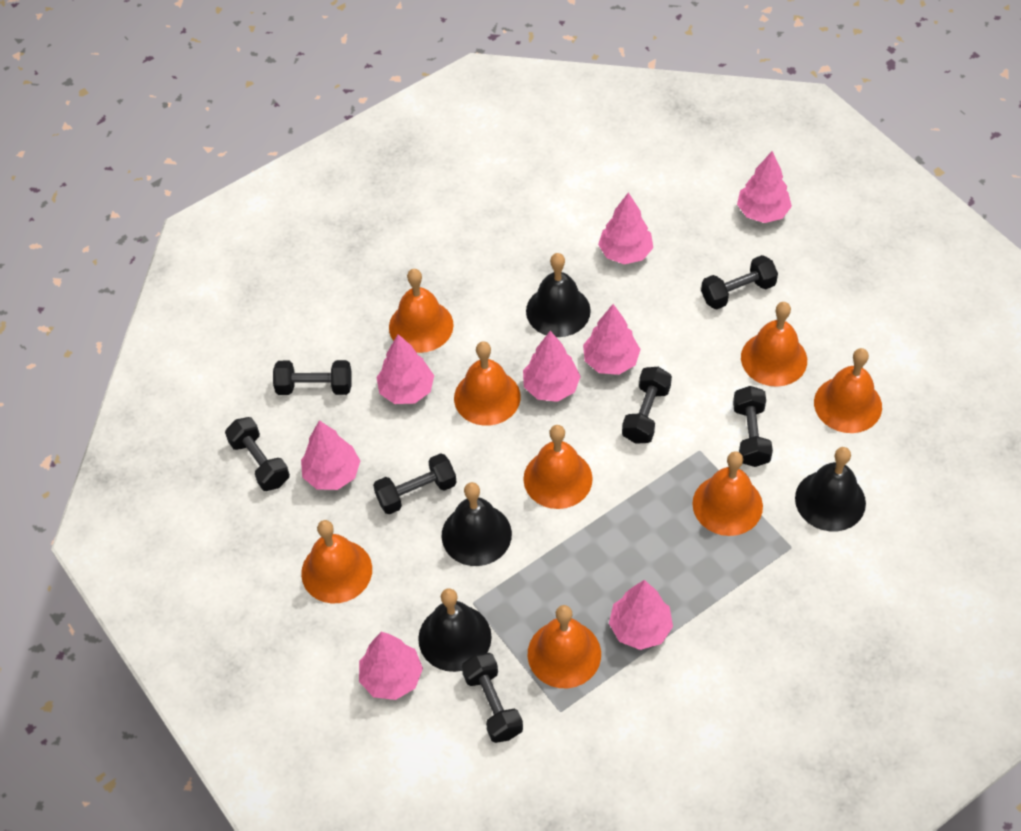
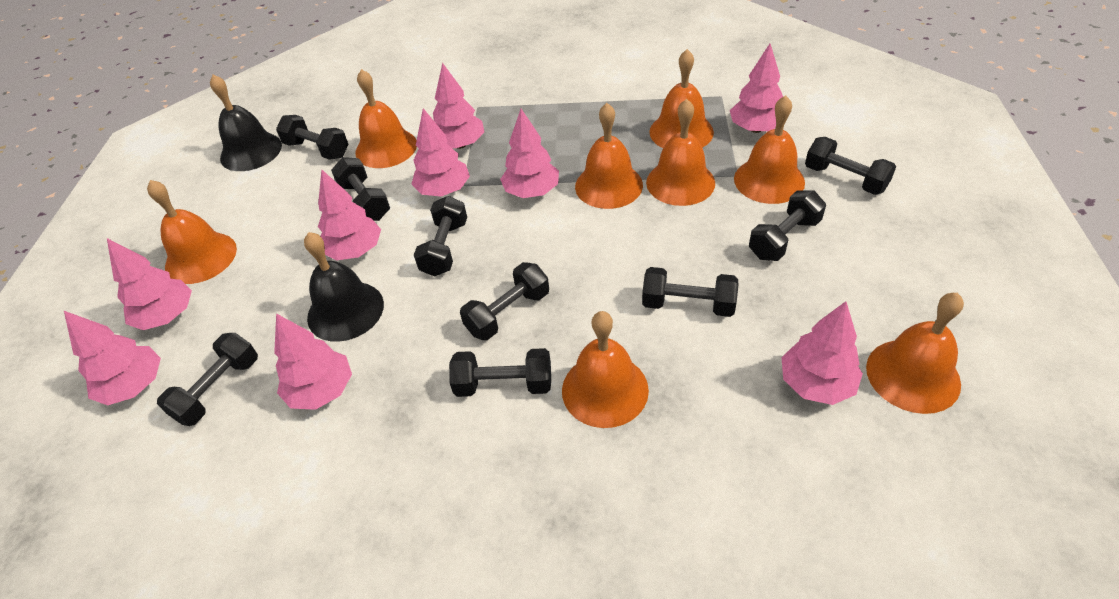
black bell: 4 -> 2
black dumbbell: 7 -> 9
pink tree: 8 -> 9

